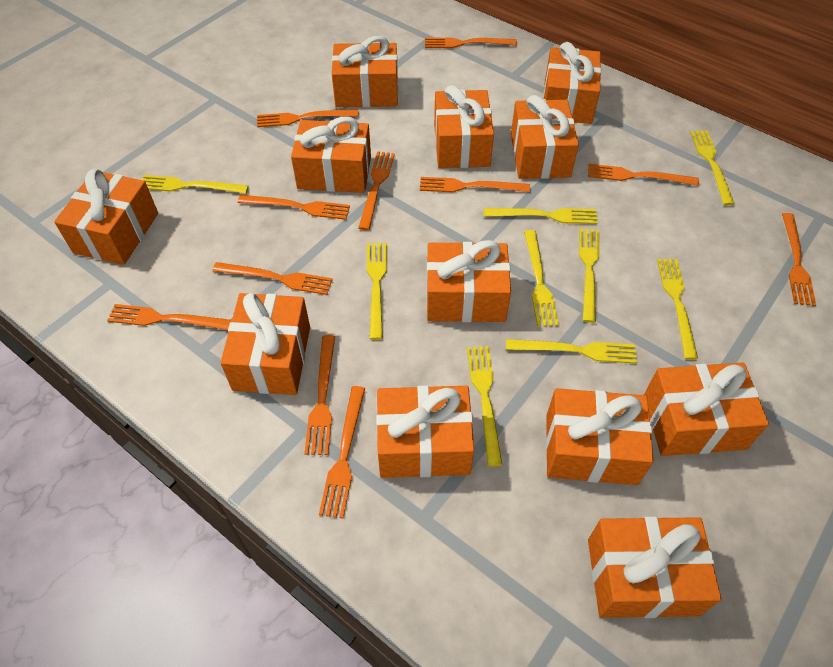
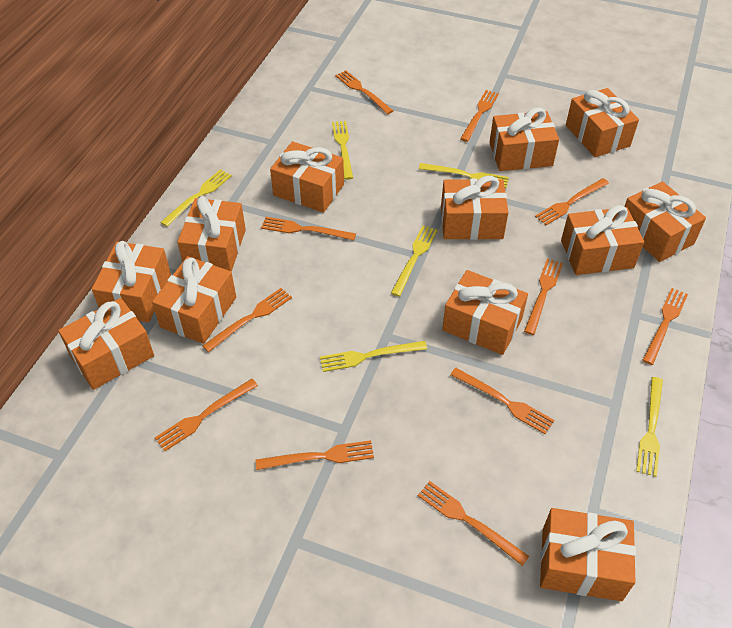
yellow fork: 9 -> 6

